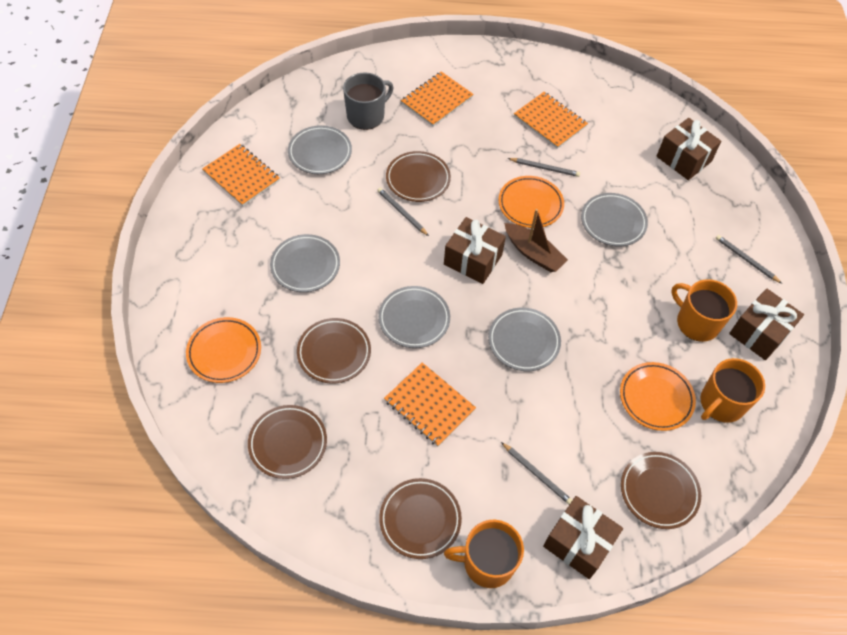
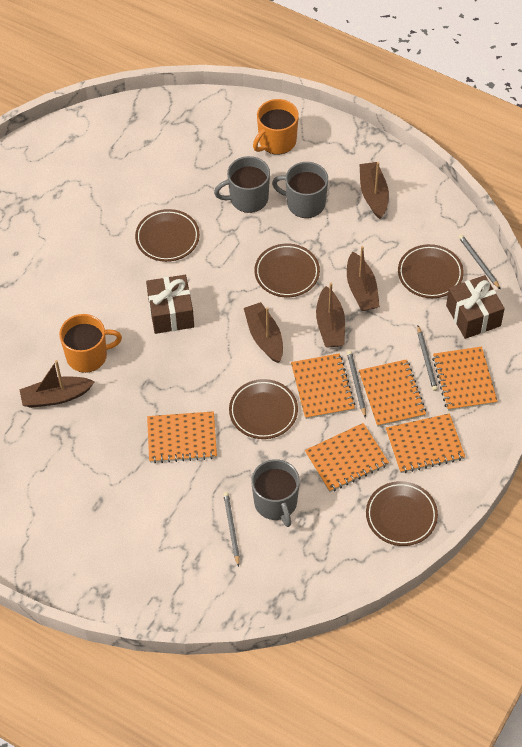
brown boat: 1 -> 5
brown gift: 4 -> 2
grey mug: 1 -> 3
grey plate: 5 -> 0
orange mug: 3 -> 2
orange notebook: 4 -> 6
orange plate: 3 -> 0

